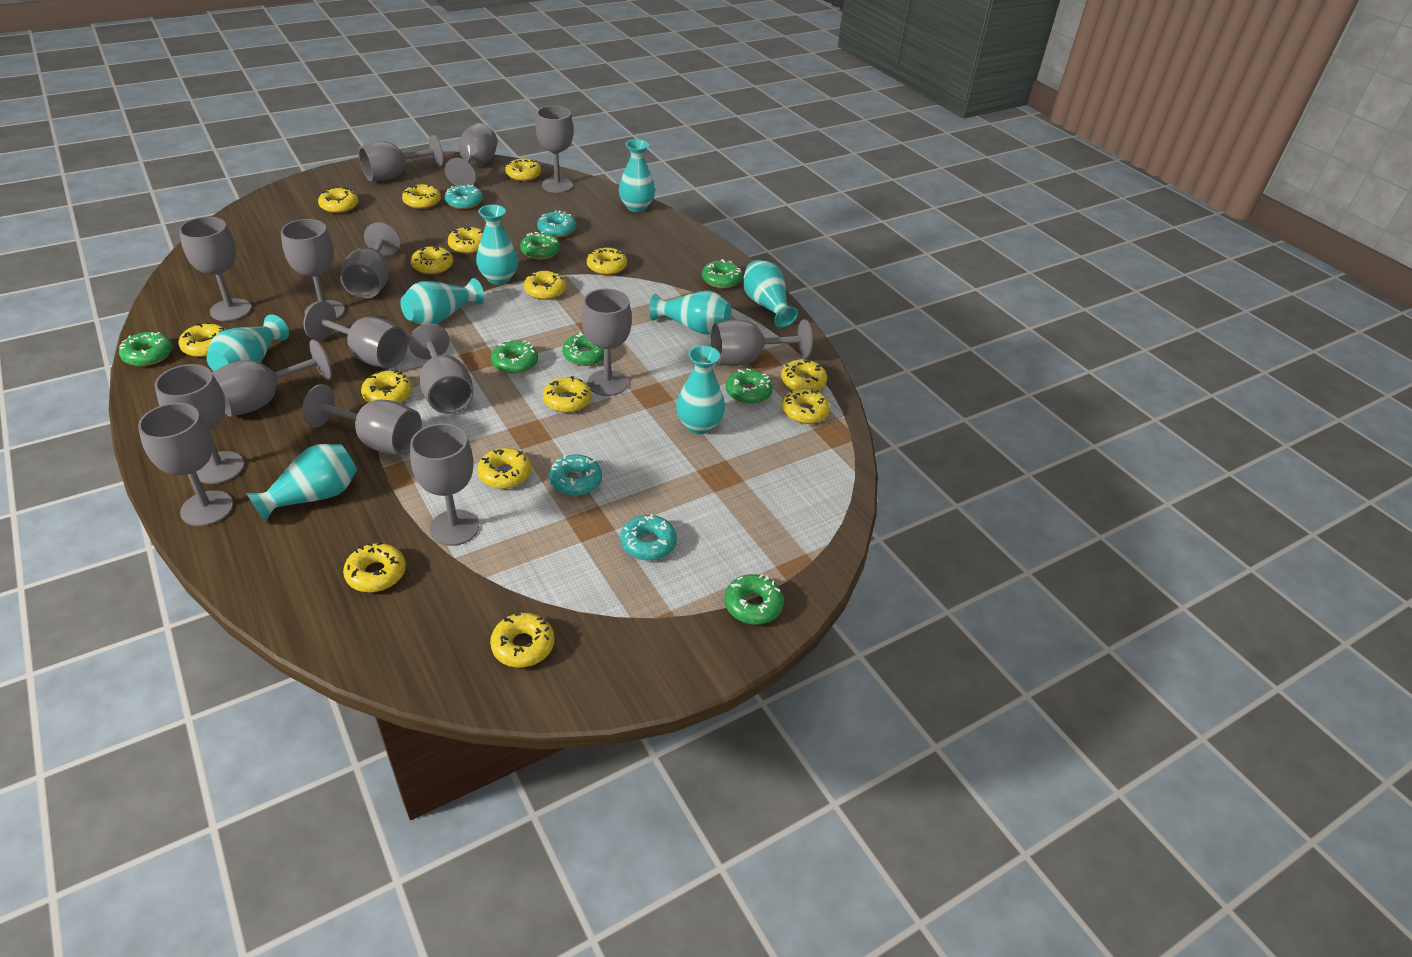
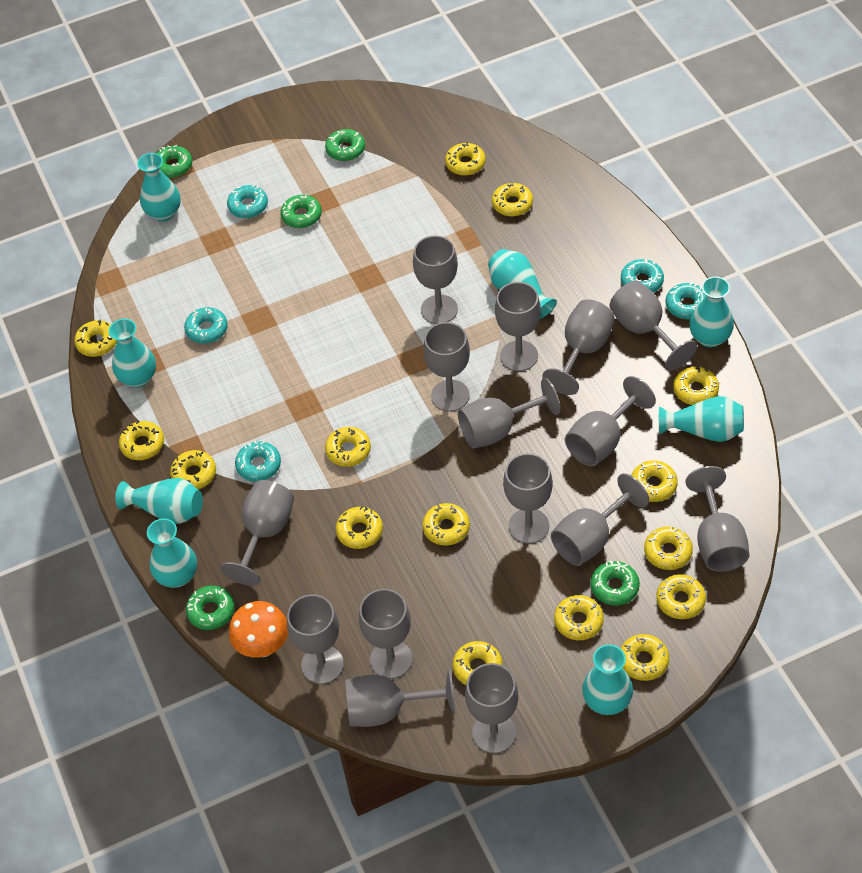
green donut: 7 -> 5
orange mushroom: 0 -> 1
turquoise donut: 4 -> 5

